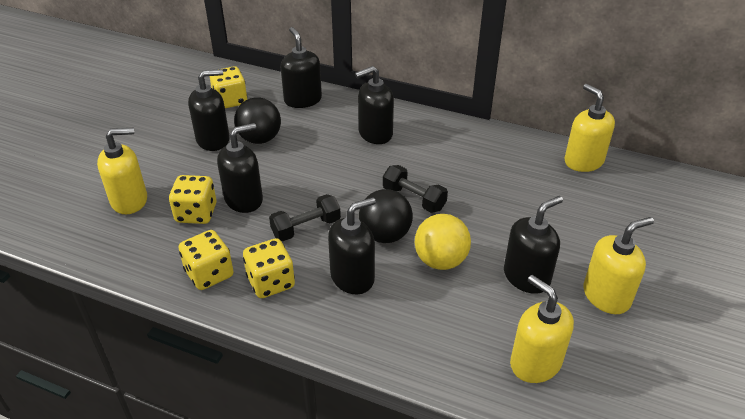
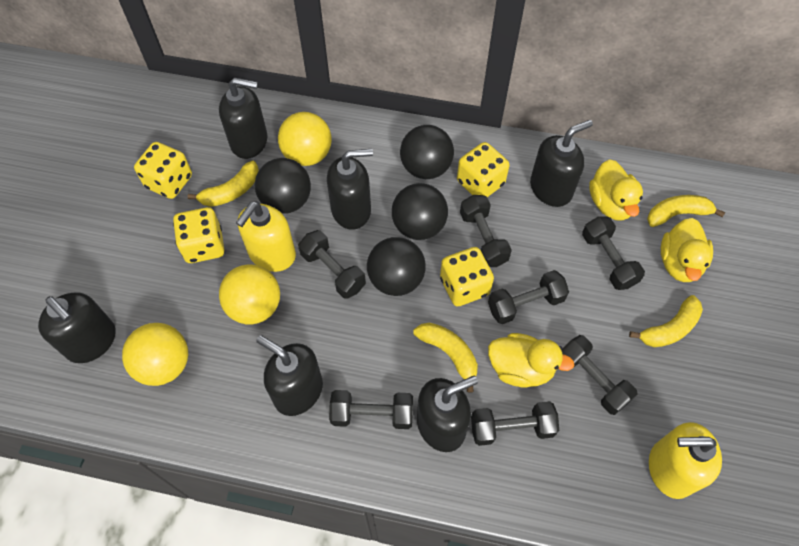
black ball: 2 -> 4
black dumbbell: 2 -> 7
yellow ball: 1 -> 3
yellow banana: 0 -> 4
yellow duck: 0 -> 3
yellow soap dispenser: 4 -> 2

